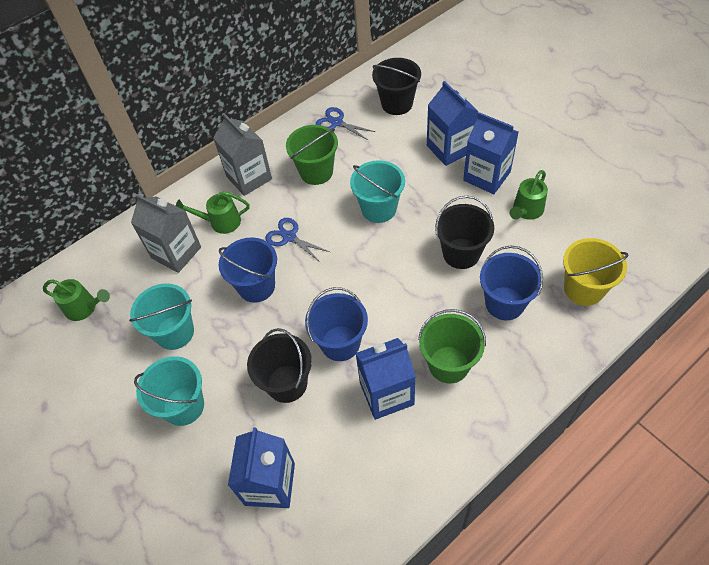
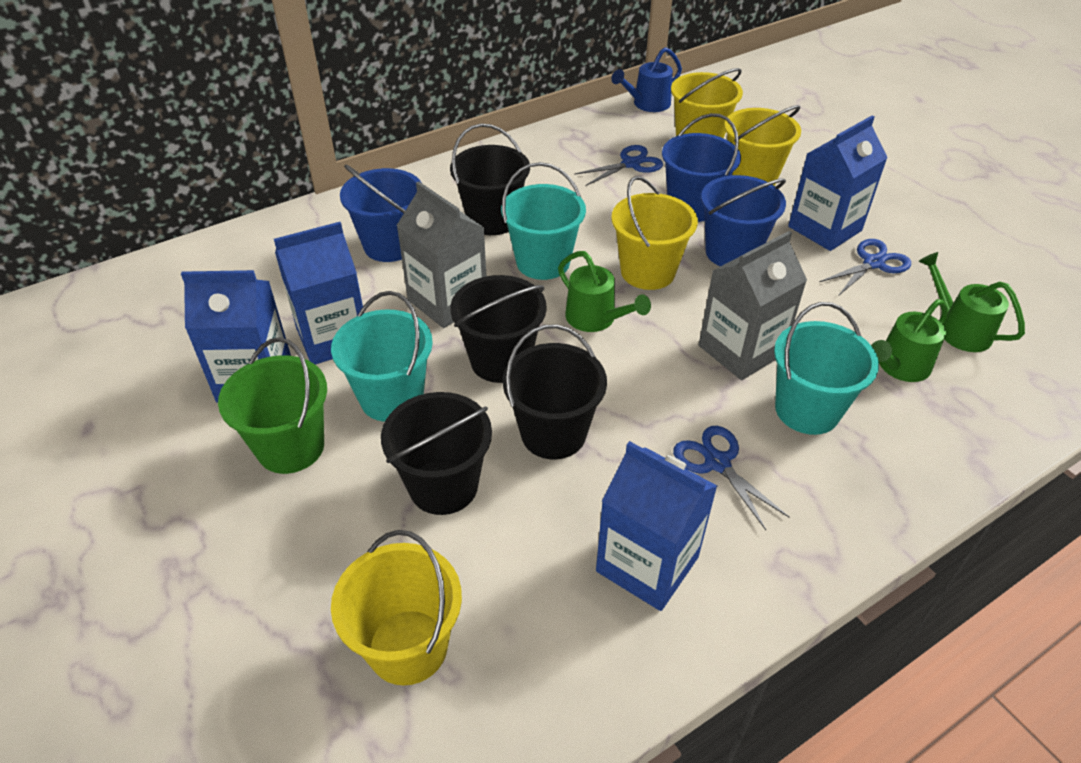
black bucket: 3 -> 4
blue scissors: 2 -> 3
blue watering can: 0 -> 1
green bucket: 2 -> 1
yellow bucket: 1 -> 4

